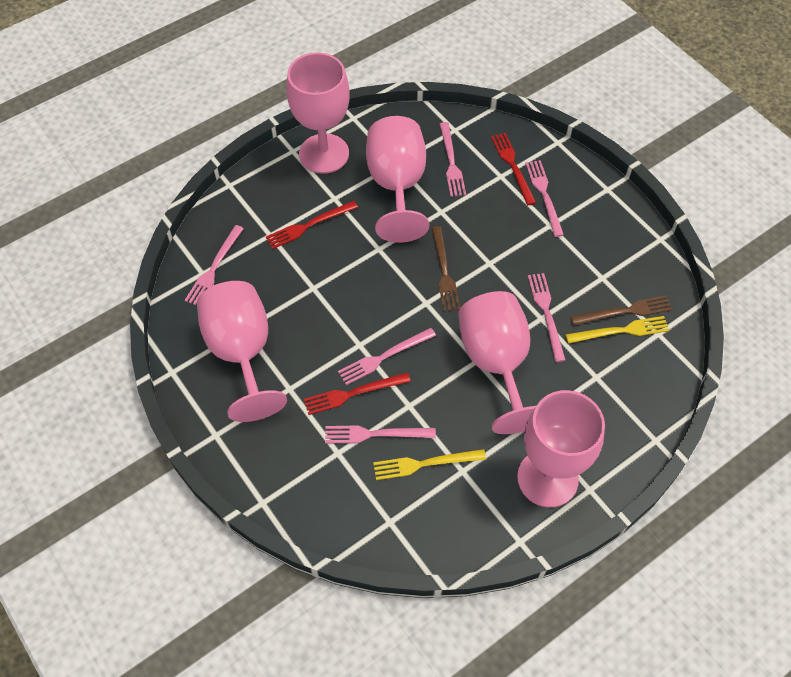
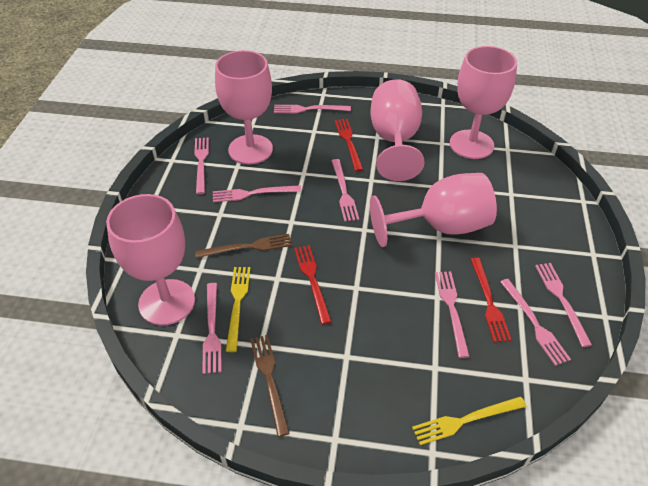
pink fork: 6 -> 8

